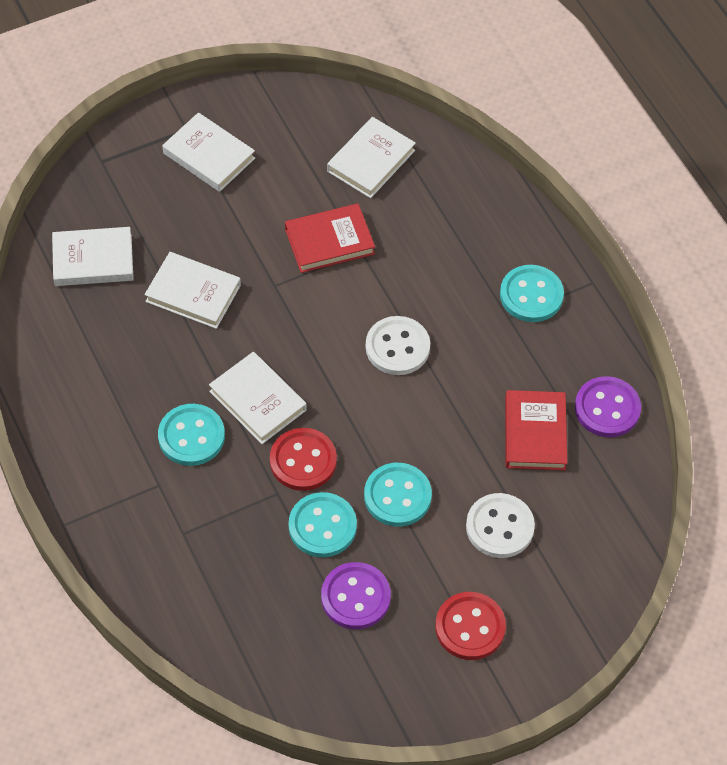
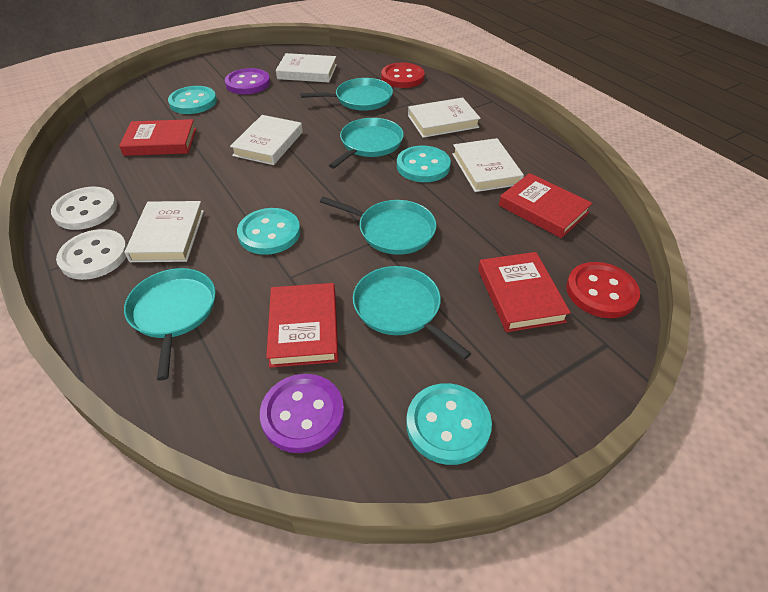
red book: 2 -> 4
turquoise pan: 0 -> 5

